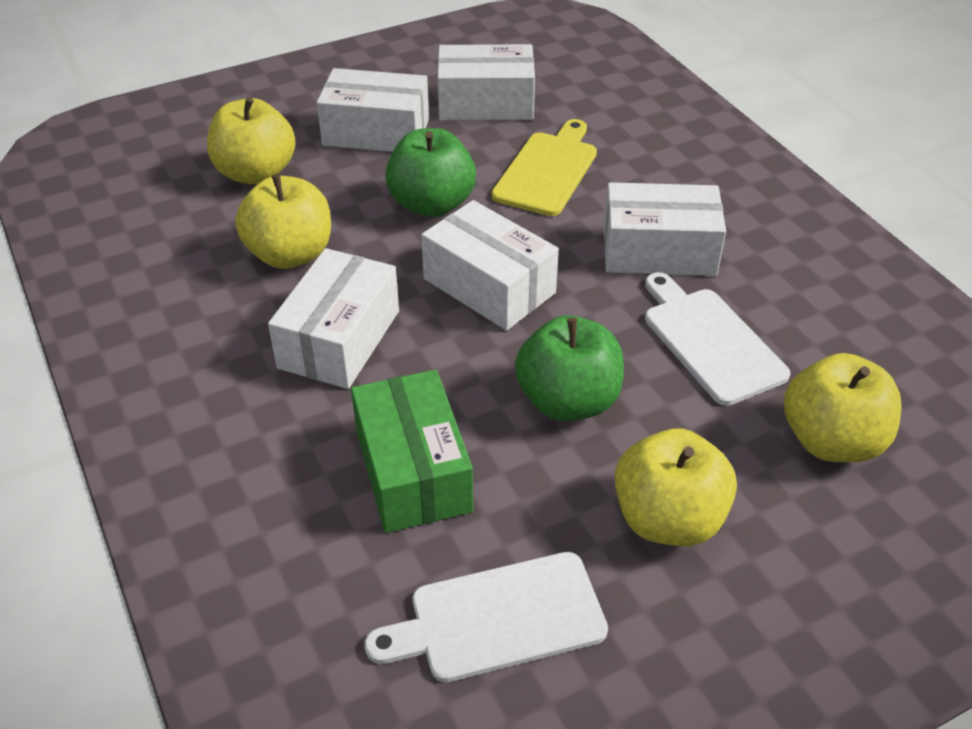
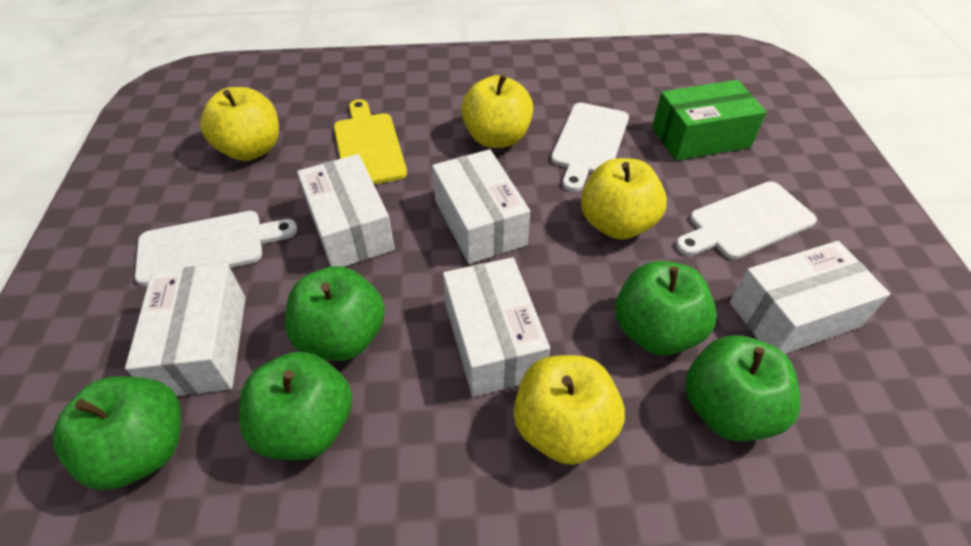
green apple: 2 -> 5
white cutting board: 2 -> 3

